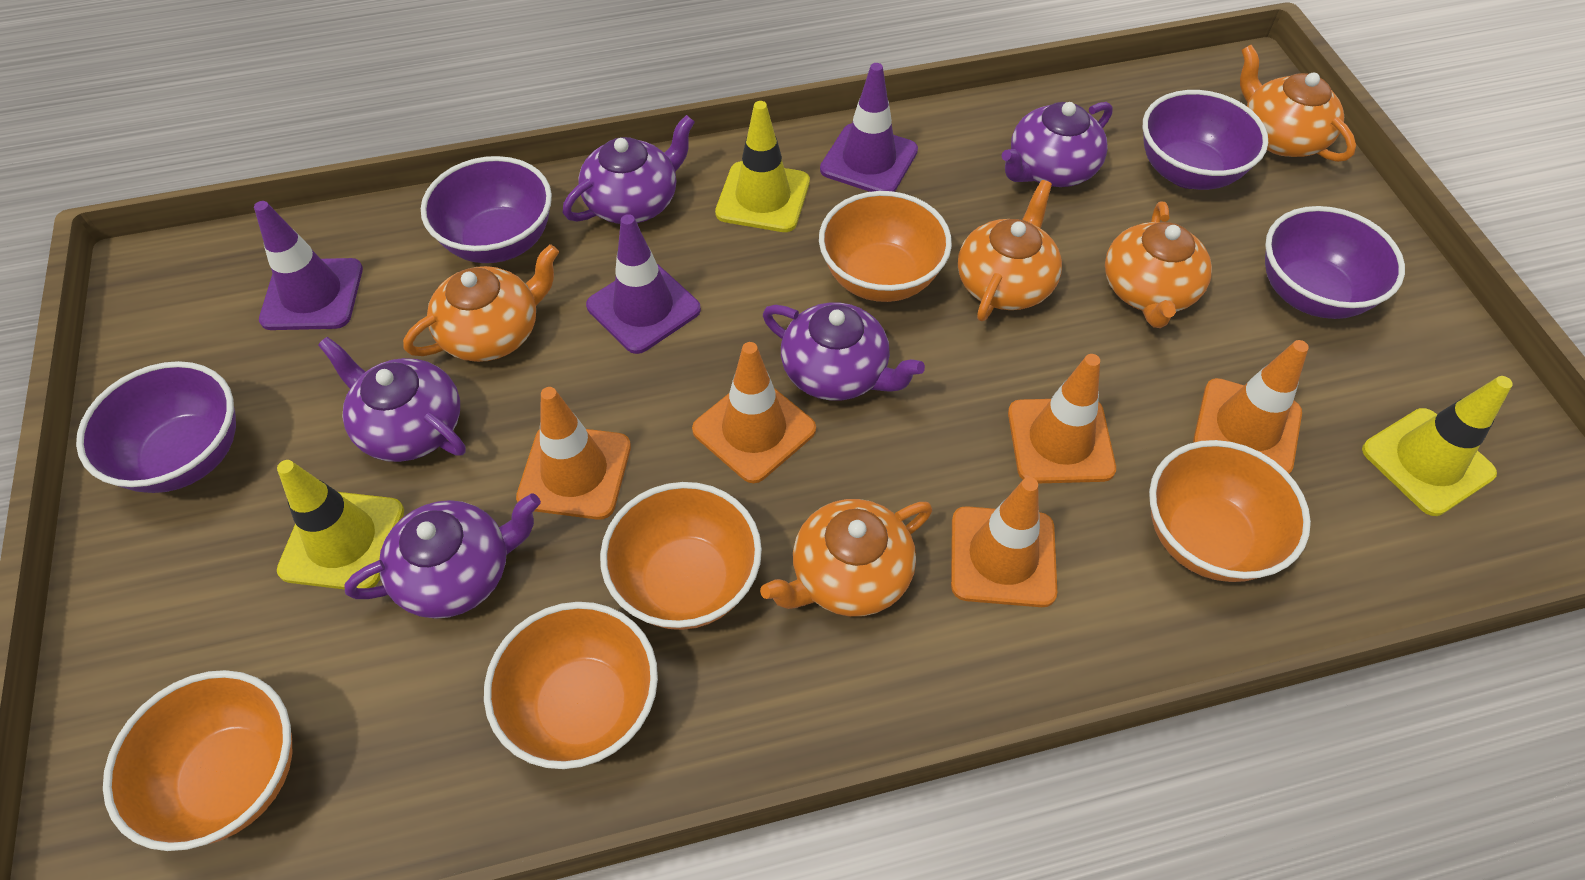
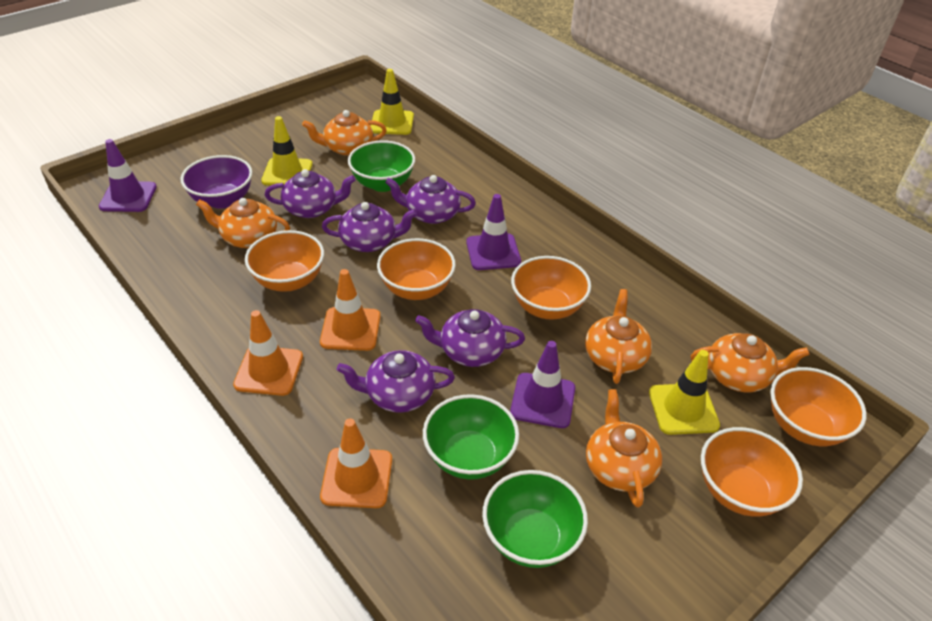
green bowl: 0 -> 3
orange traffic cone: 5 -> 3
purple bowl: 4 -> 1

